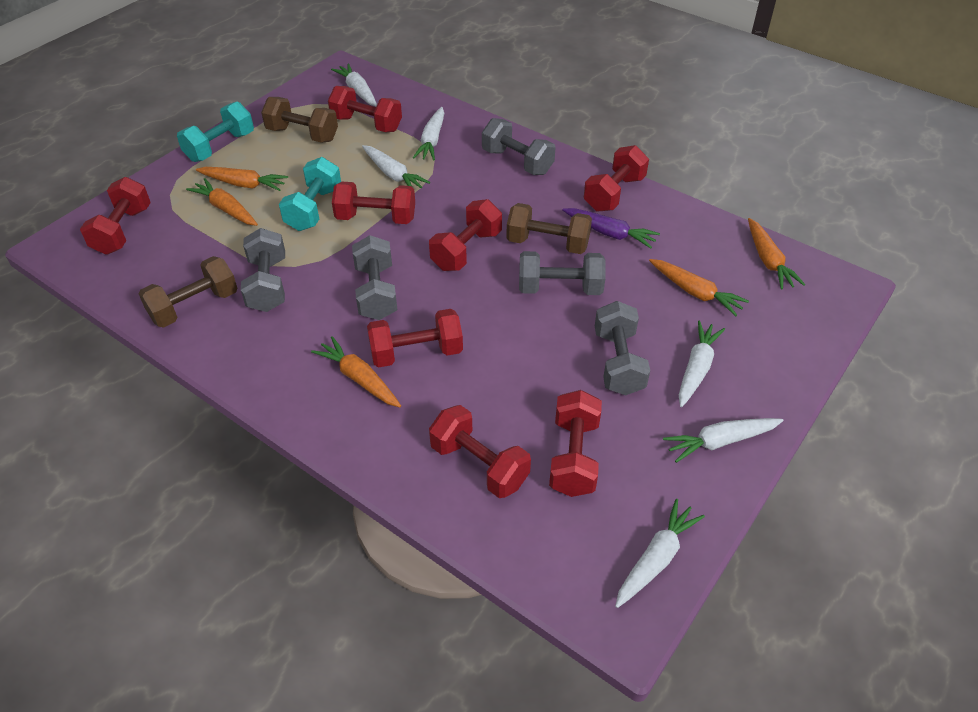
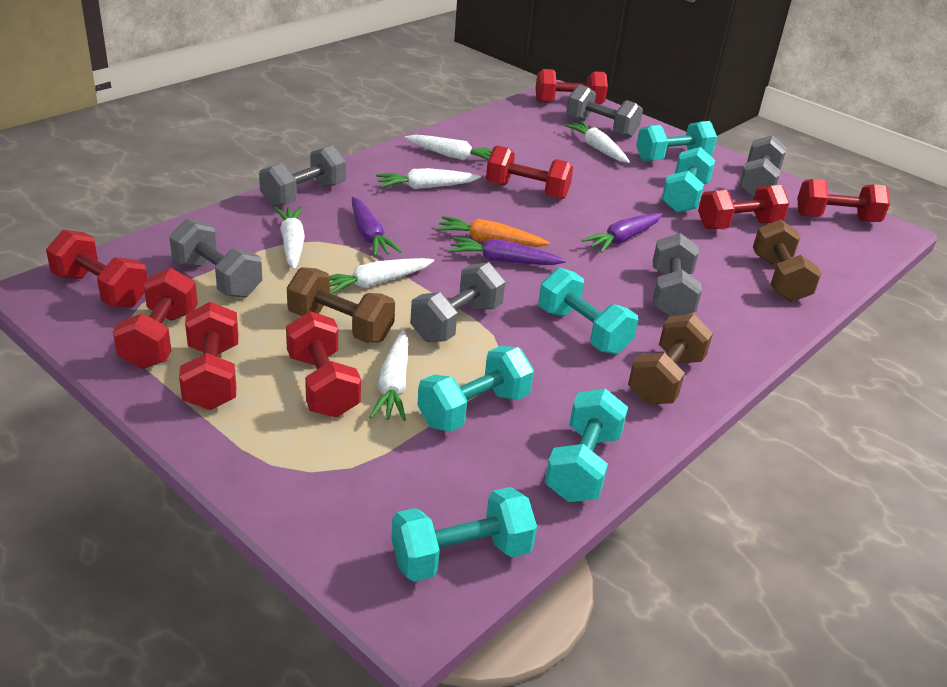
grey dumbbell: 5 -> 6
orange carrot: 5 -> 1
purple carrot: 1 -> 3
turquoise dumbbell: 2 -> 6

